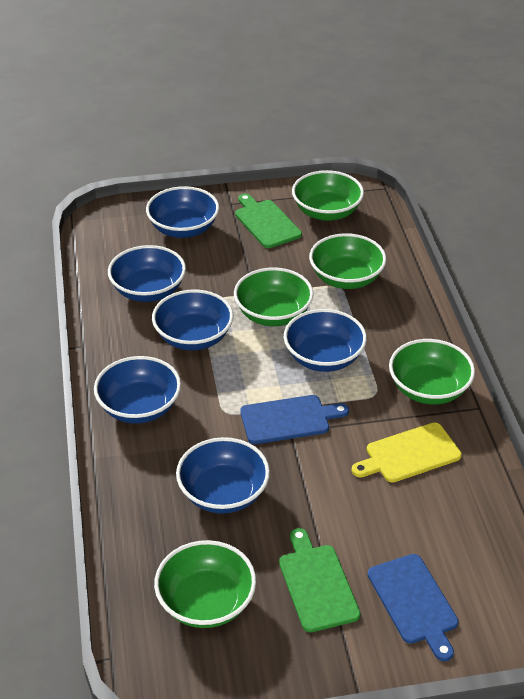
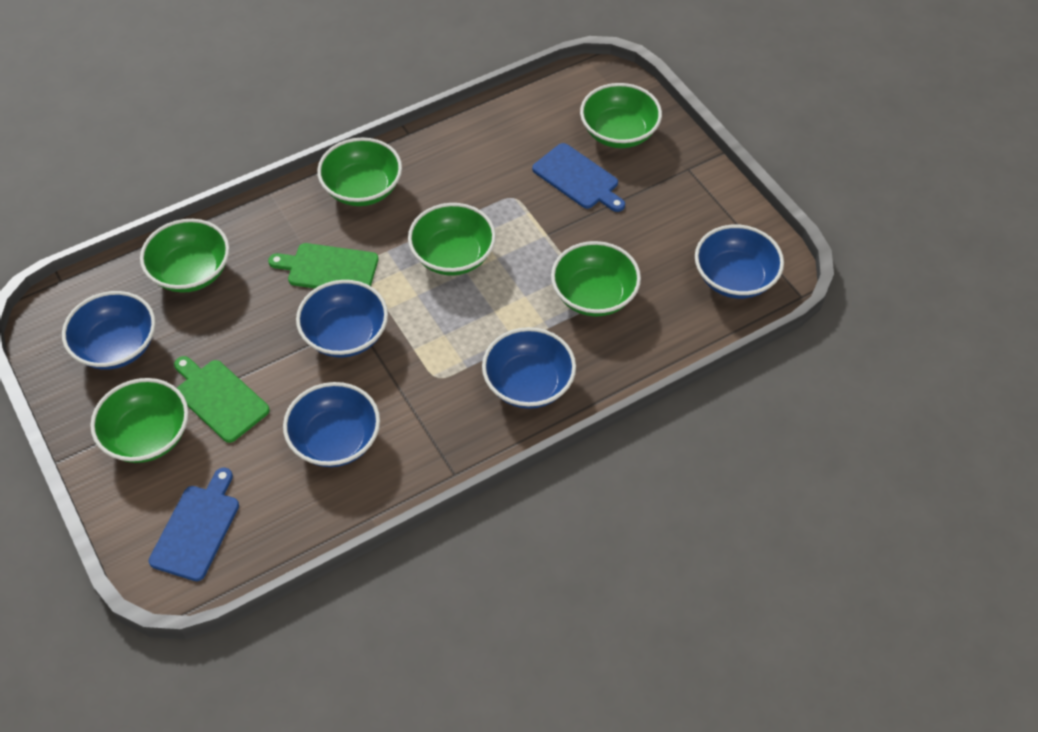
blue bowl: 6 -> 5
green bowl: 5 -> 6
yellow cutting board: 1 -> 0

